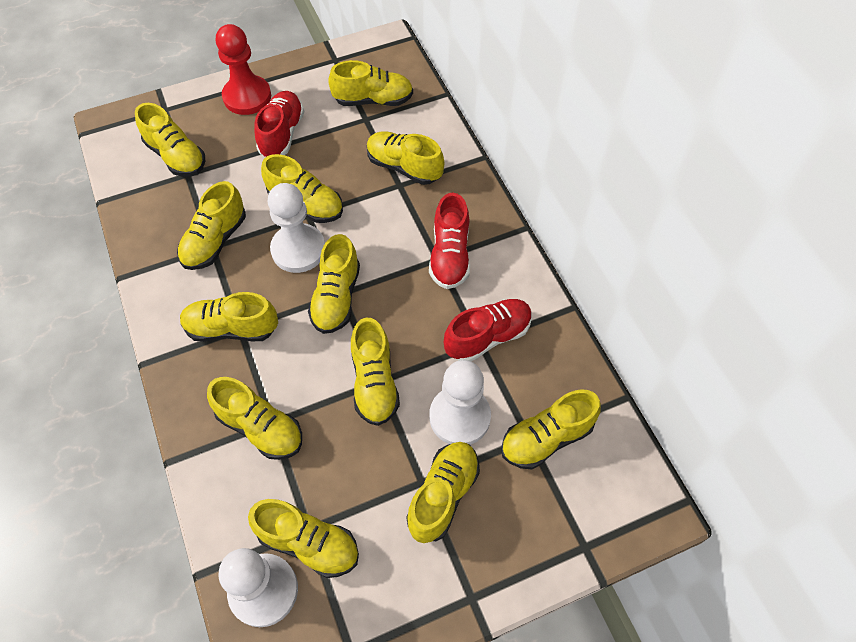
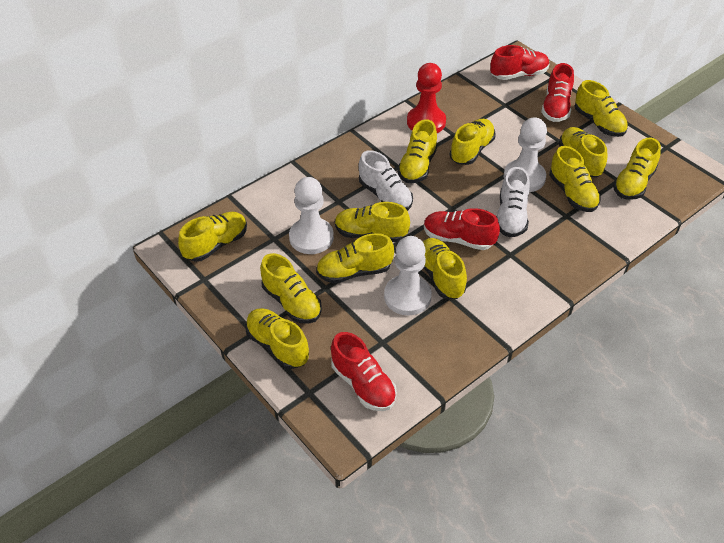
red shoe: 3 -> 4
white shoe: 0 -> 2

